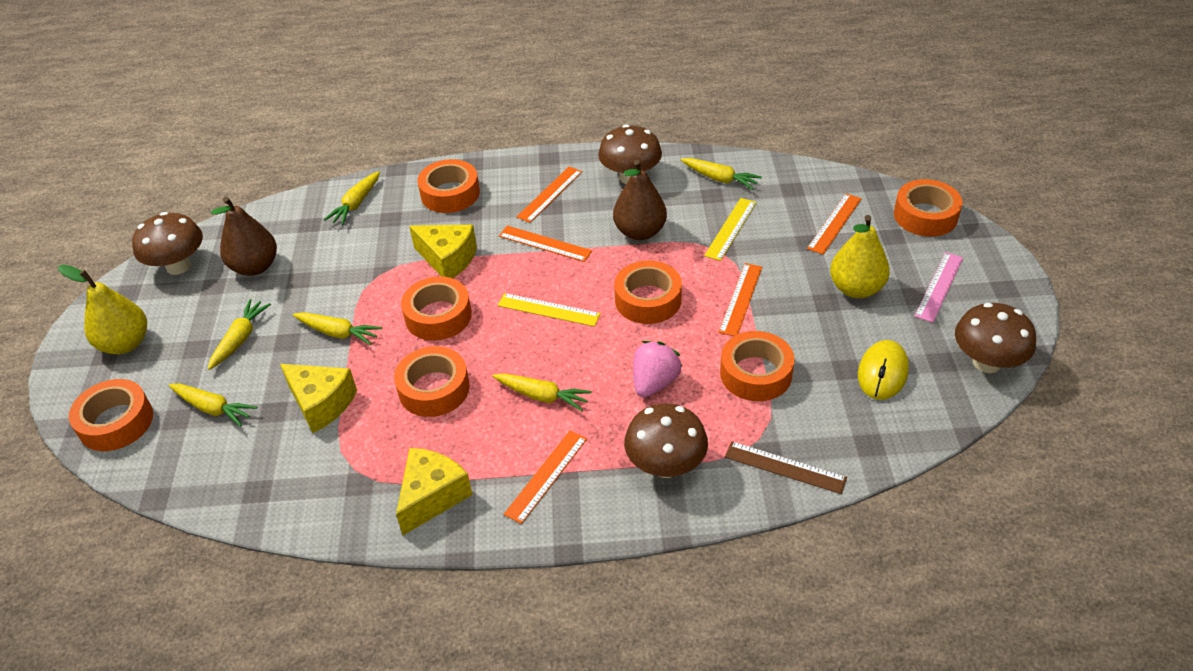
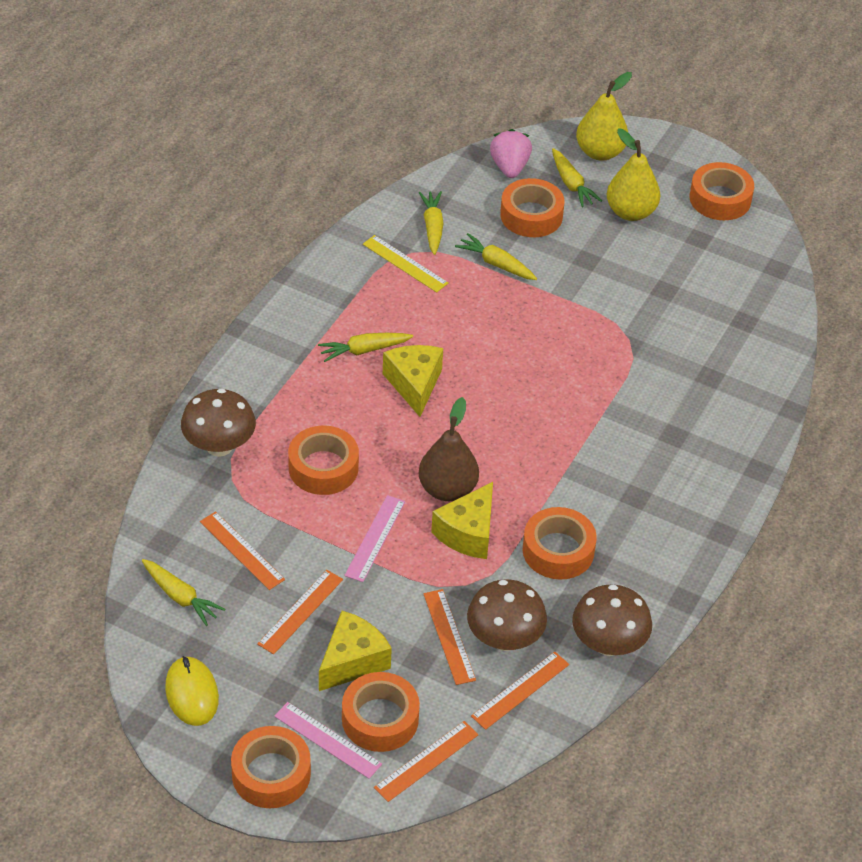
brown mushroom: 4 -> 3
brown pear: 2 -> 1
brown ruler: 1 -> 0
orange tape: 7 -> 6
pink ruler: 1 -> 2
yellow carrot: 6 -> 5
yellow ruler: 2 -> 1

